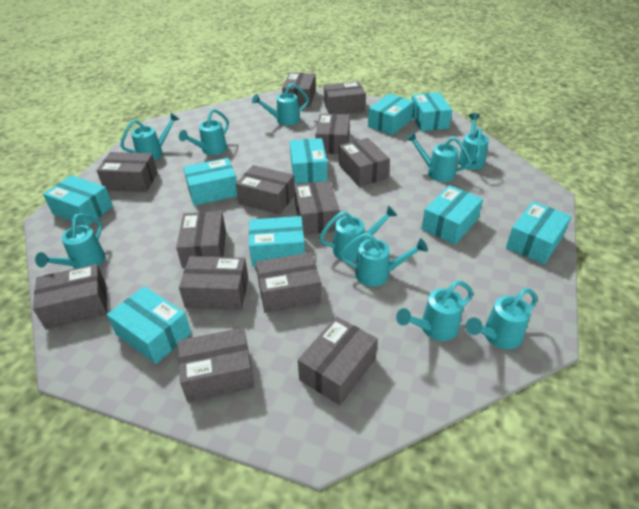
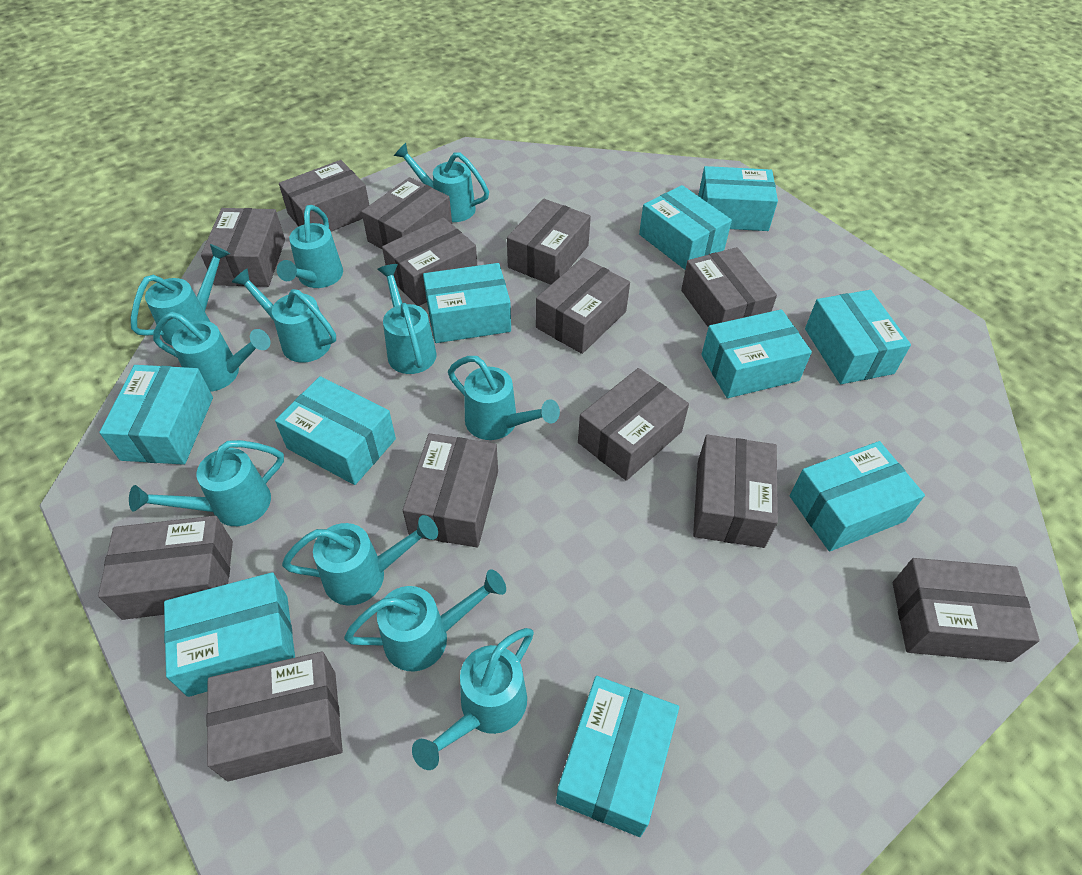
turquoise box: 9 -> 10
turquoise watering can: 10 -> 11

